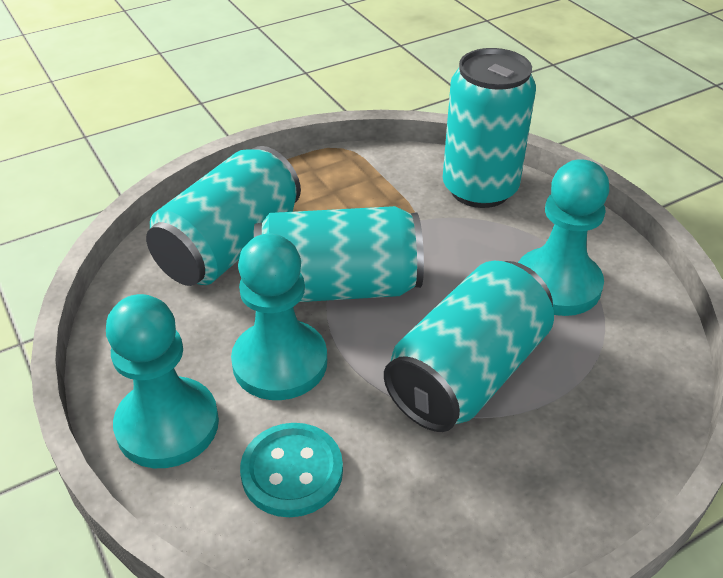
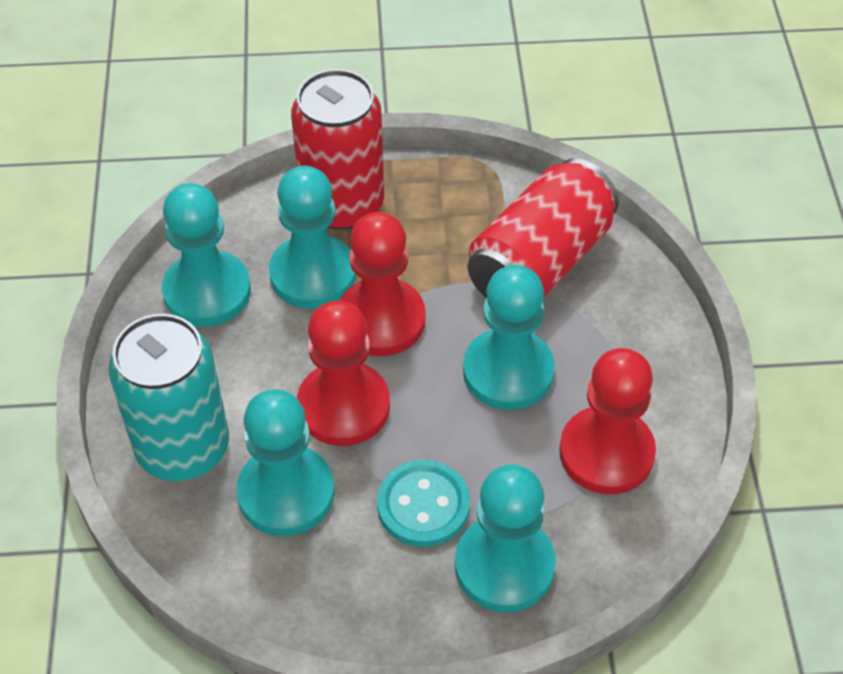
red can: 0 -> 2
red pawn: 0 -> 3
turquoise can: 4 -> 1
turquoise pawn: 3 -> 5

